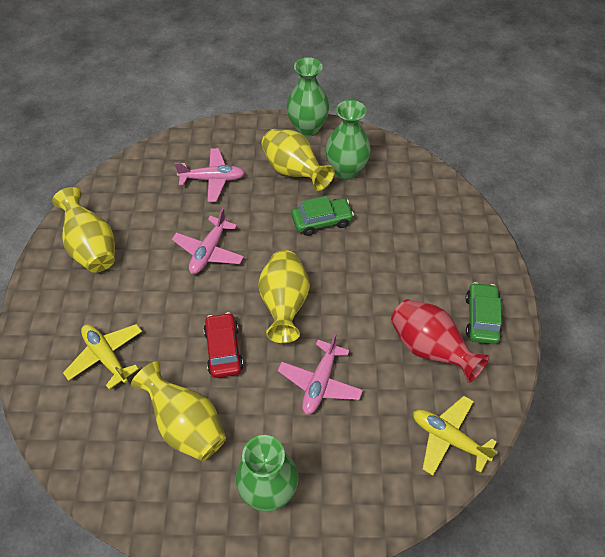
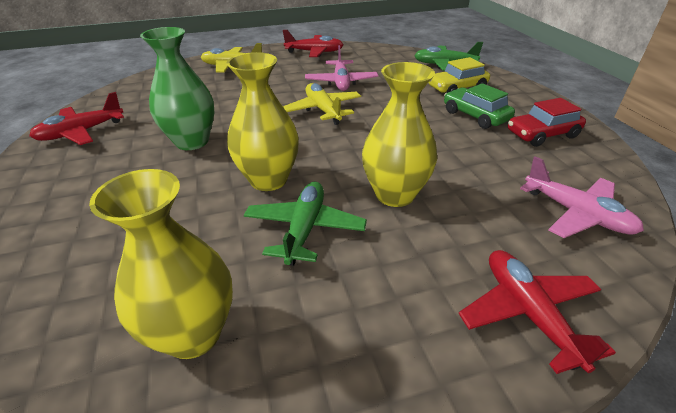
green car: 2 -> 1
green plane: 0 -> 2
green vase: 3 -> 1
pink plane: 3 -> 2
red plane: 0 -> 3
red vase: 1 -> 0
yellow car: 0 -> 1
yellow vase: 4 -> 3

